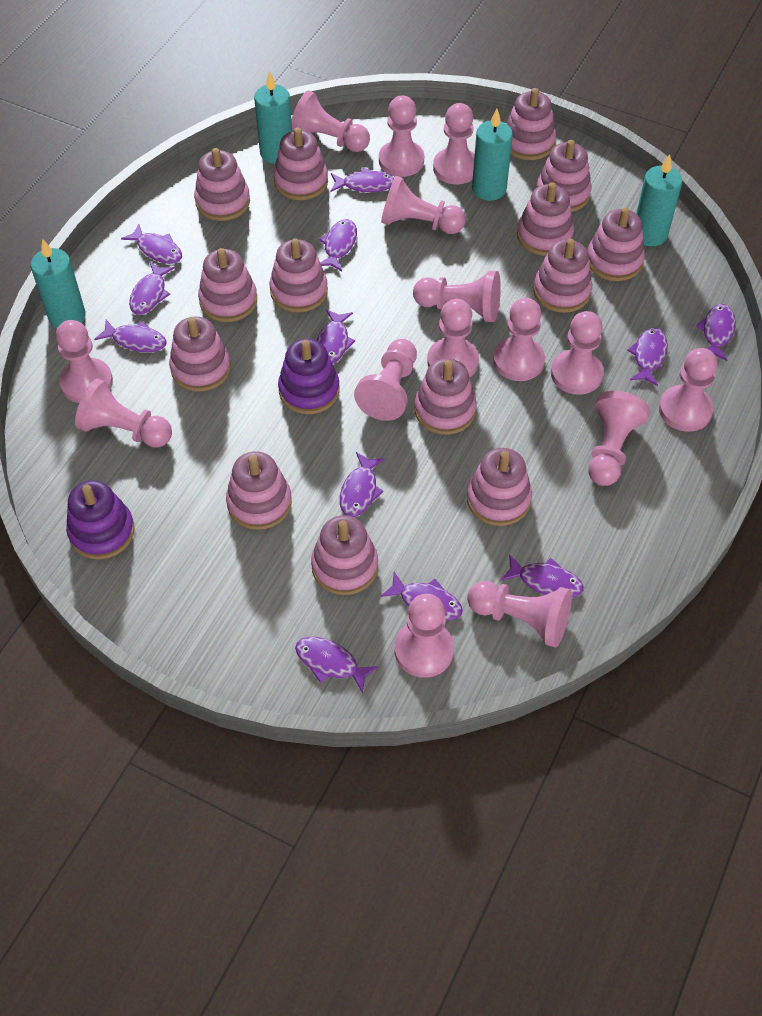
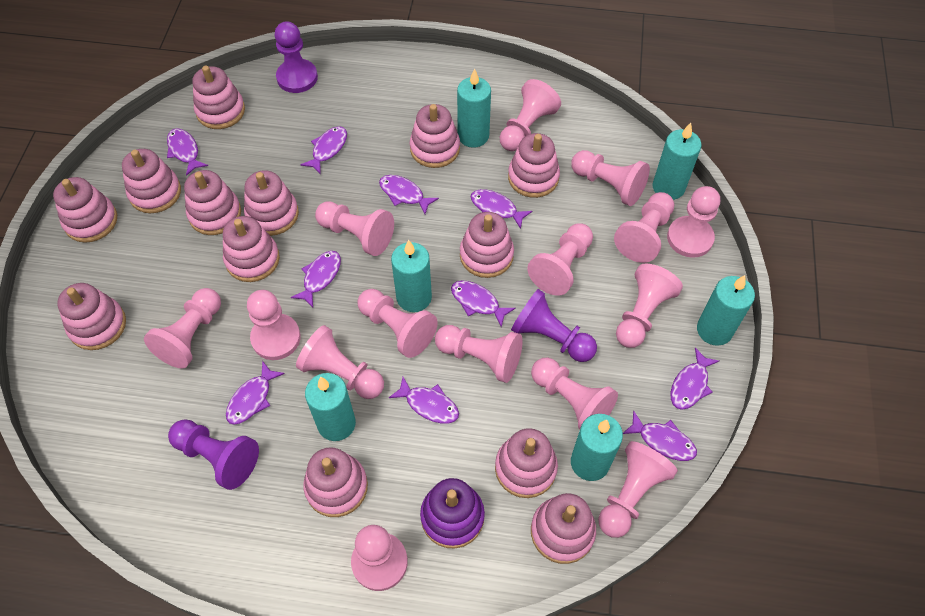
pink stacking toy: 14 -> 13
purple fish: 12 -> 10
purple pawn: 0 -> 3
purple stacking toy: 2 -> 1
turquoise candle: 4 -> 6

